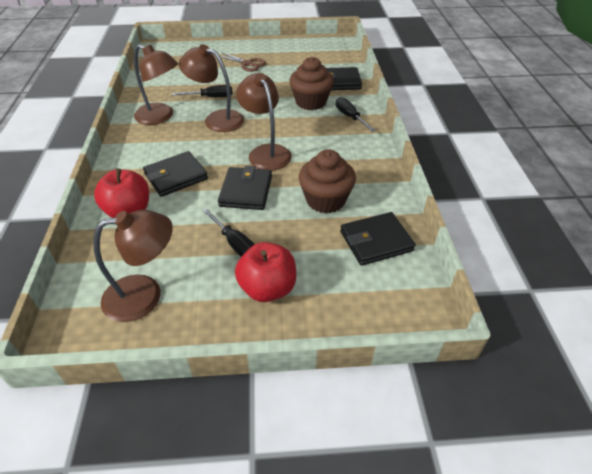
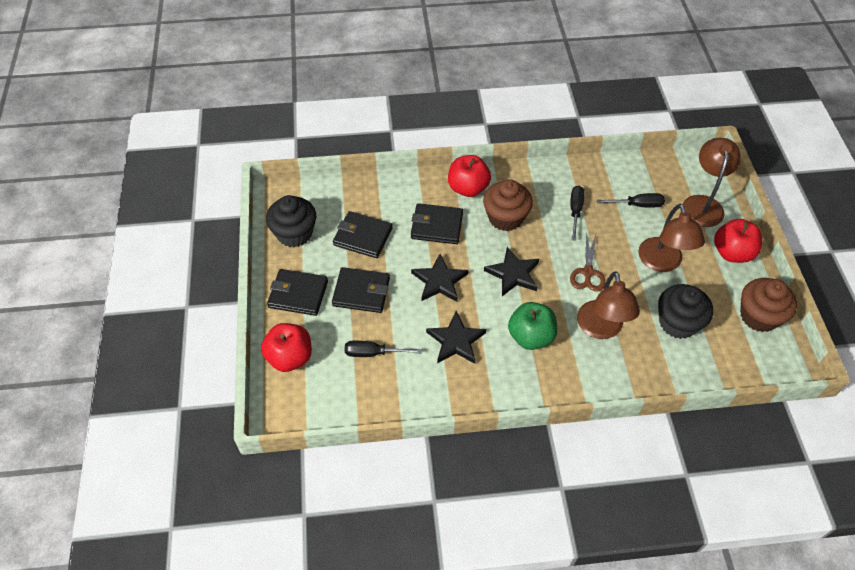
black cupcake: 0 -> 2
black star: 0 -> 3
brown lamp: 4 -> 3
green apple: 0 -> 1
red apple: 2 -> 3

